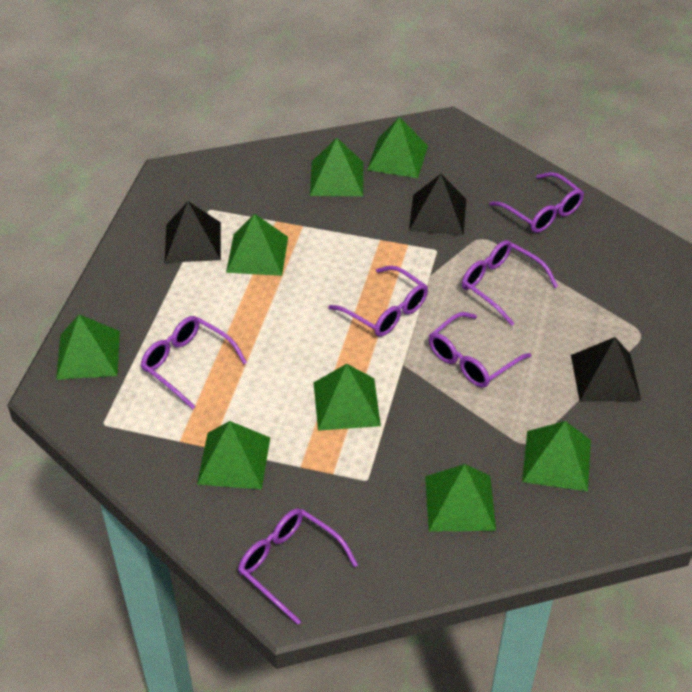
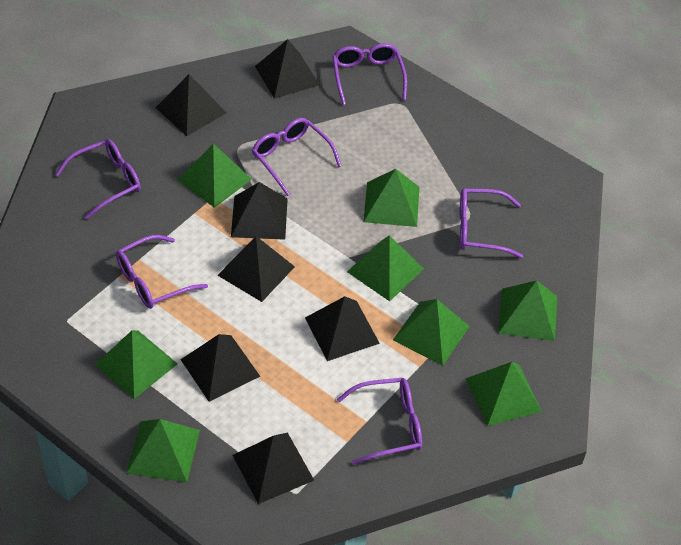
black pyramid: 3 -> 7

